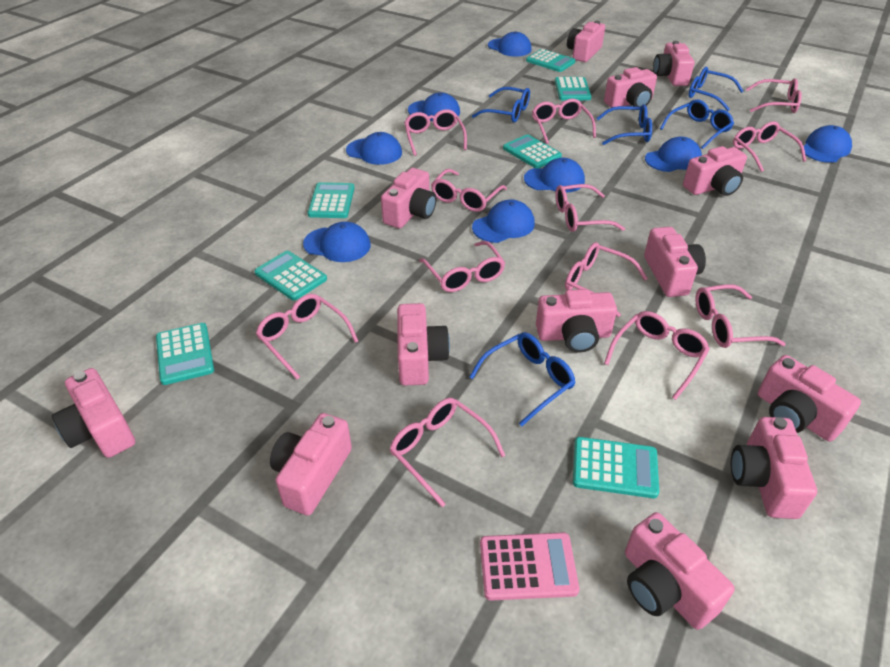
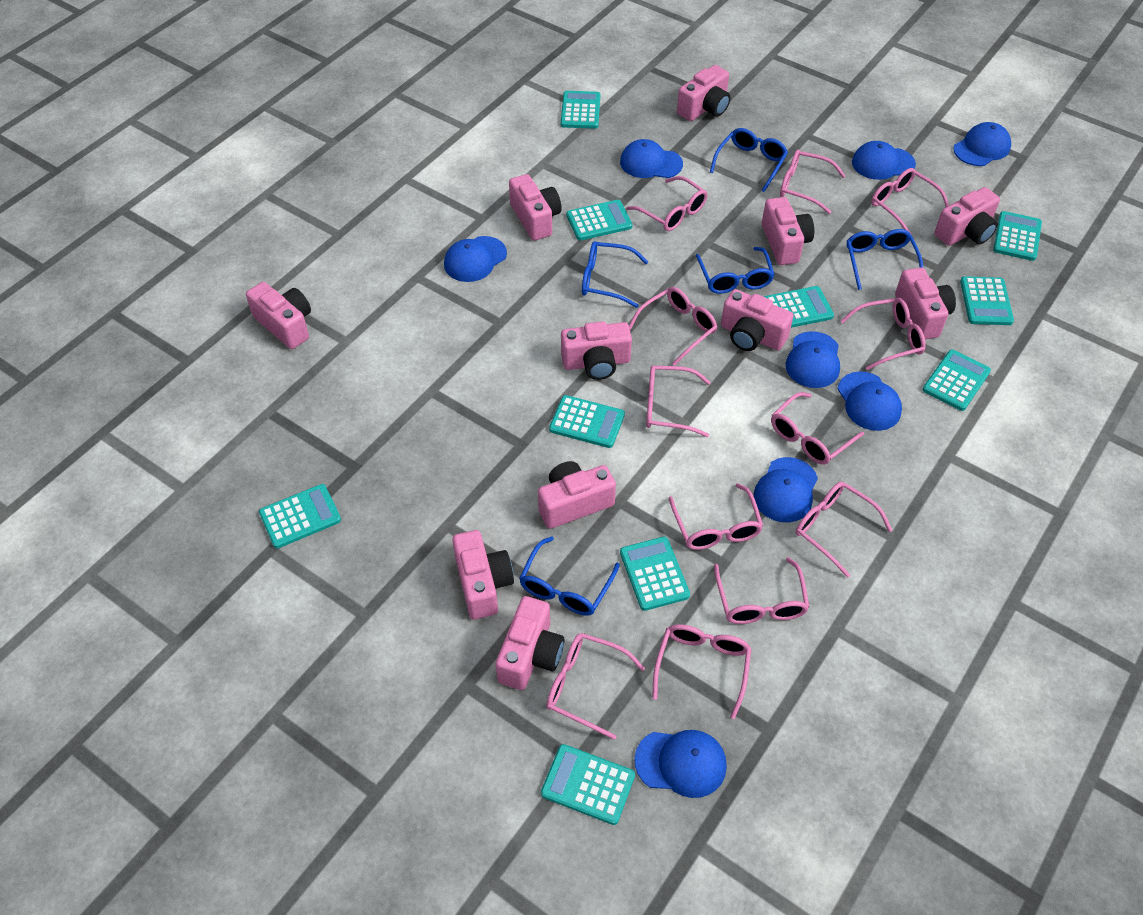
pink calculator: 1 -> 0
pink camera: 13 -> 11
turquoise calculator: 7 -> 10

